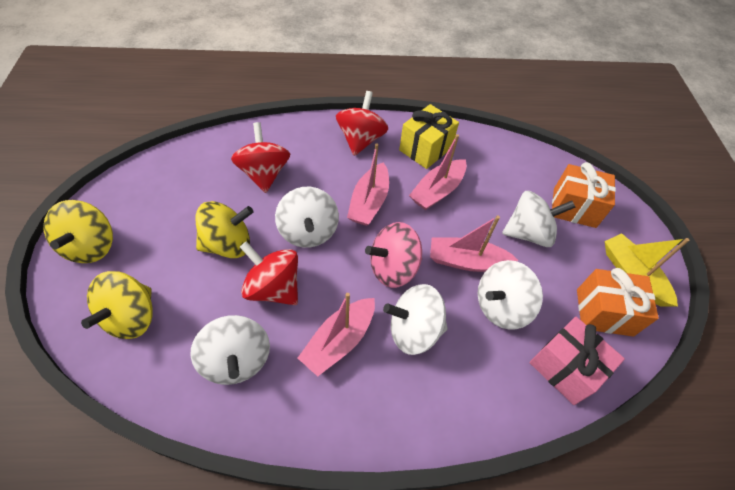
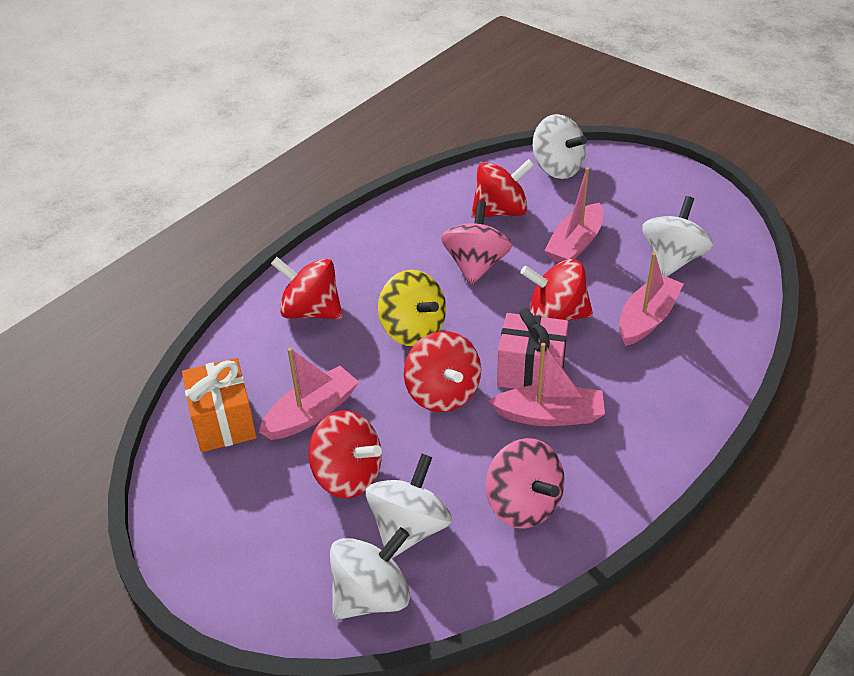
orange gift: 2 -> 1
pink spinning top: 1 -> 2
red spinning top: 3 -> 5
white spinning top: 5 -> 4
yellow boat: 1 -> 0
yellow gift: 1 -> 0
yellow spinning top: 3 -> 1

